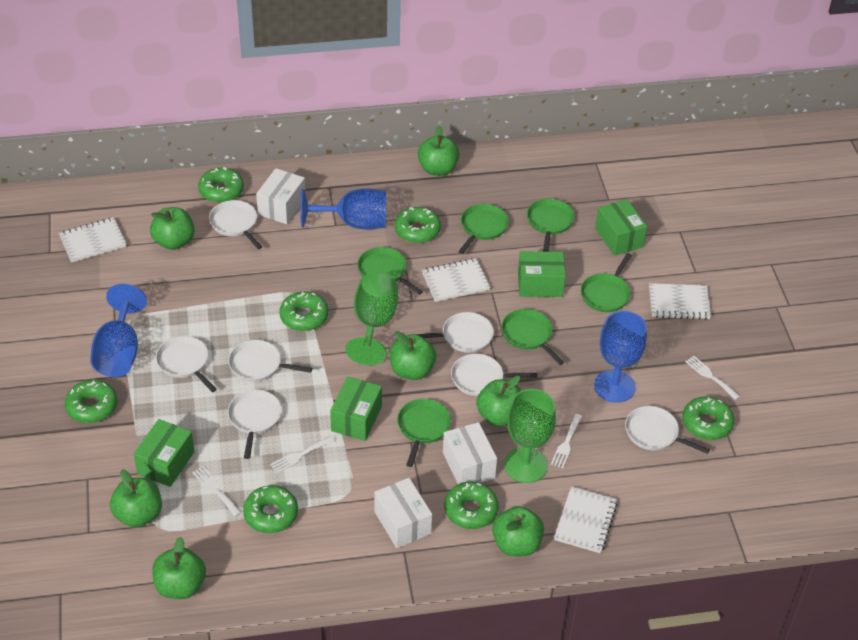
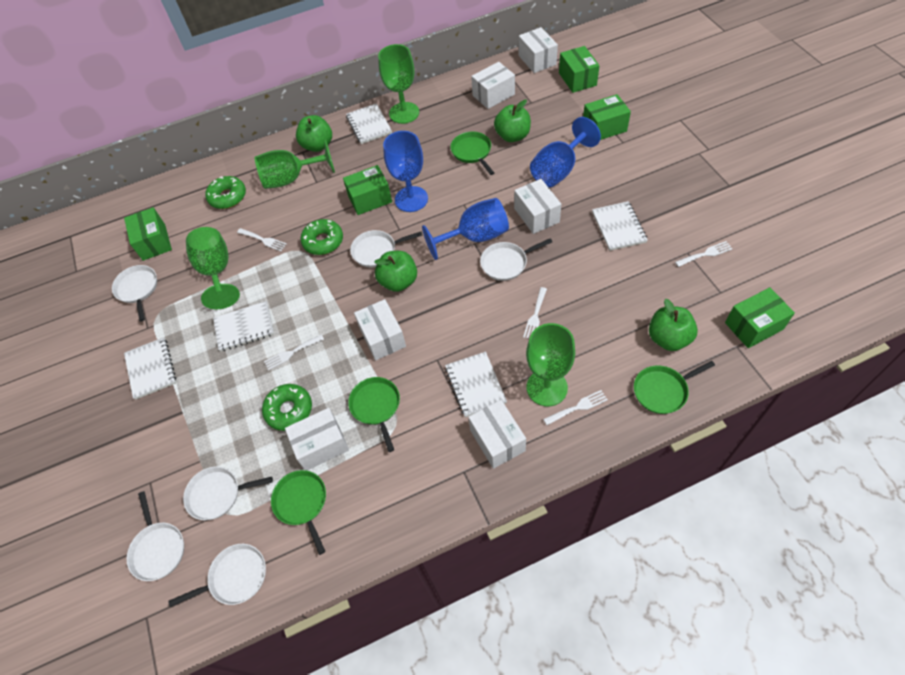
green apple: 7 -> 4
green box: 4 -> 5
green donut: 7 -> 3
green goblet: 2 -> 4
green pan: 6 -> 4
white box: 3 -> 6
white fork: 4 -> 5
white notebook: 4 -> 5
white pan: 7 -> 6

